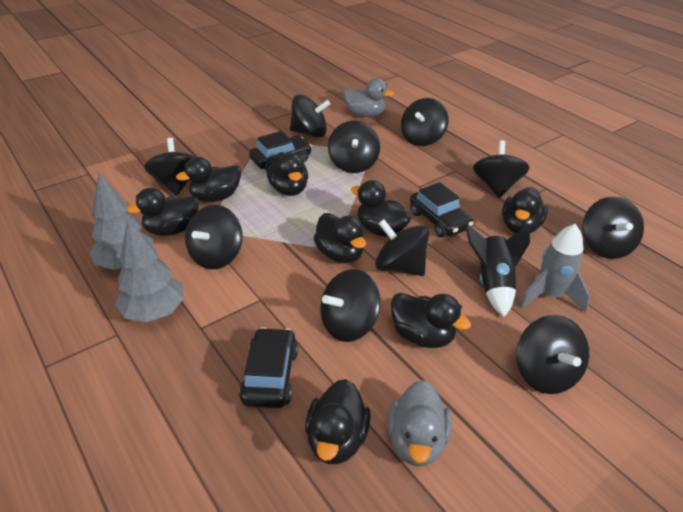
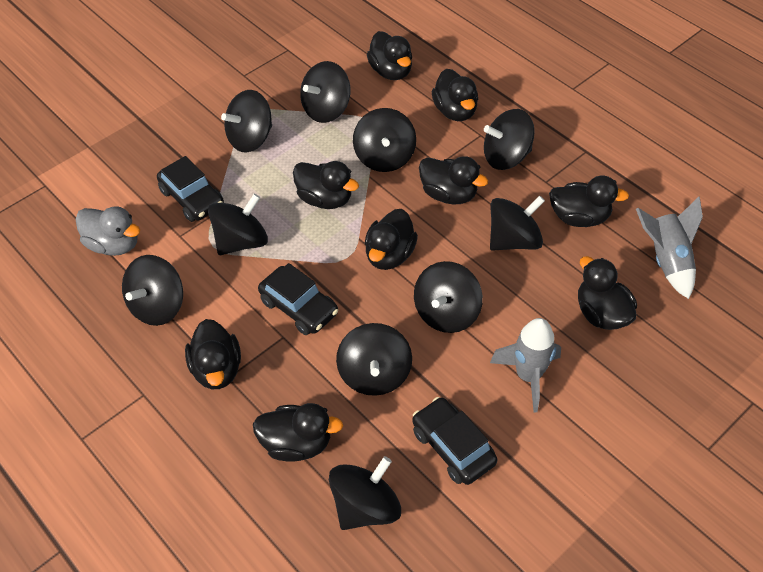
black duck: 8 -> 9
black rocket: 1 -> 0
grey duck: 2 -> 1
grey rocket: 1 -> 2
grey tree: 2 -> 0

